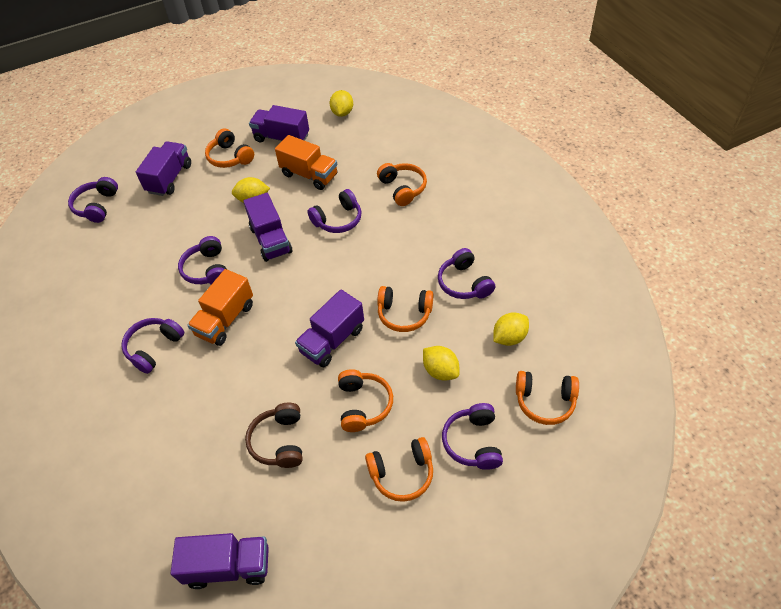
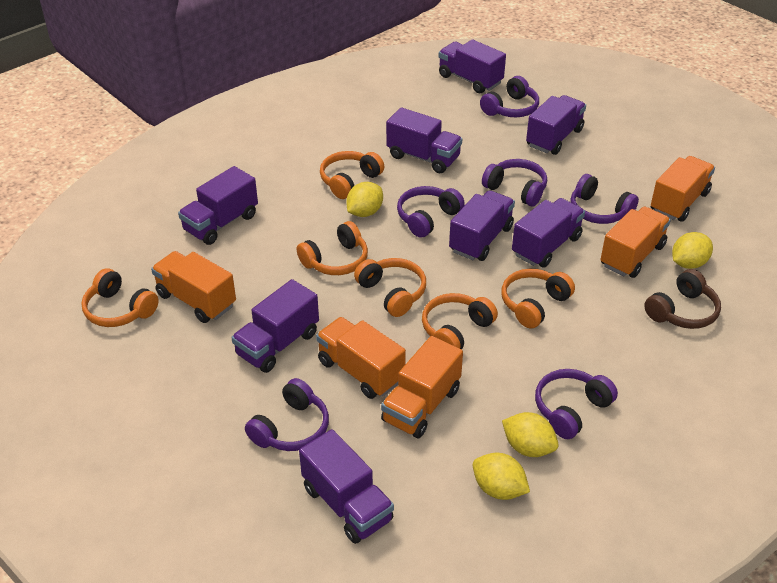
orange truck: 2 -> 5
purple truck: 5 -> 8

